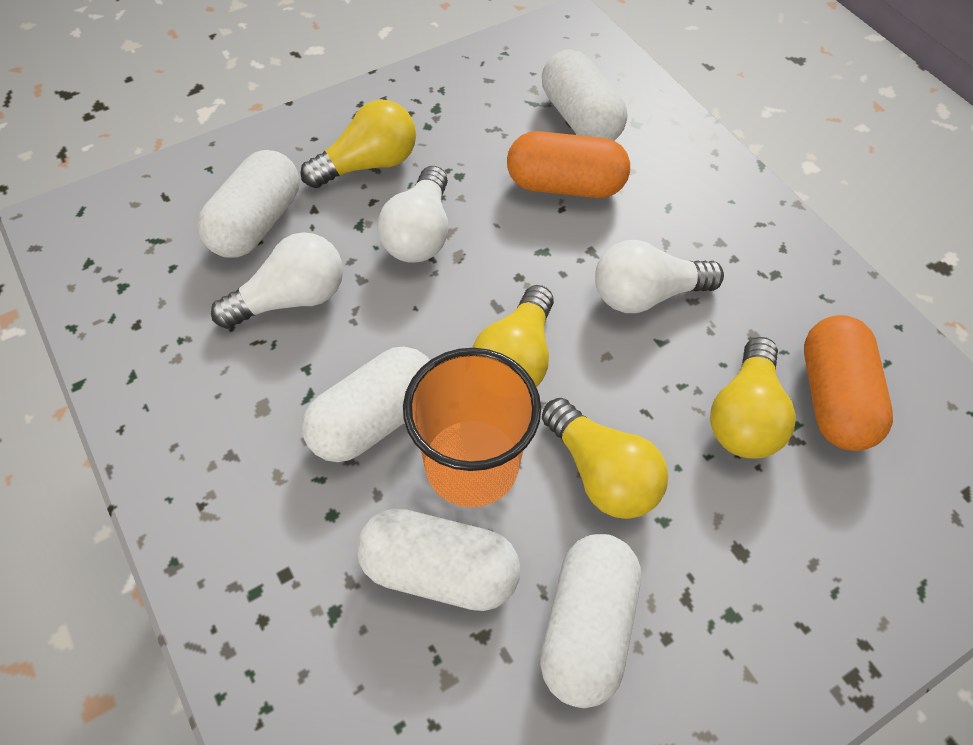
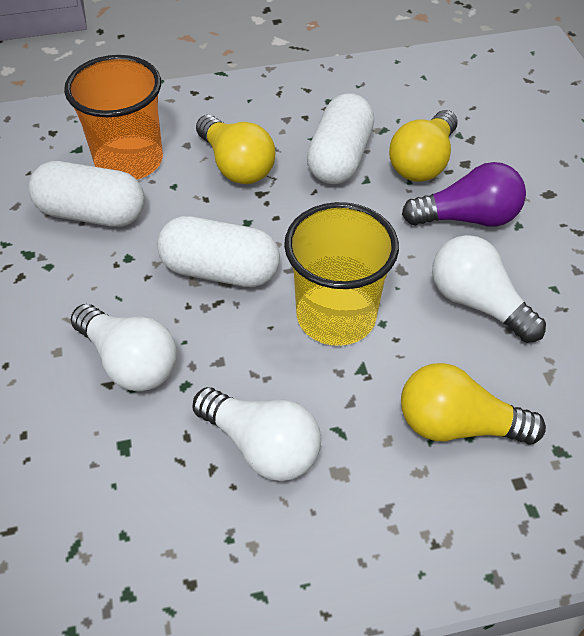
orange capsule: 2 -> 0
purple light bulb: 0 -> 1
white capsule: 5 -> 3
yellow cup: 0 -> 1
yellow light bulb: 4 -> 3

